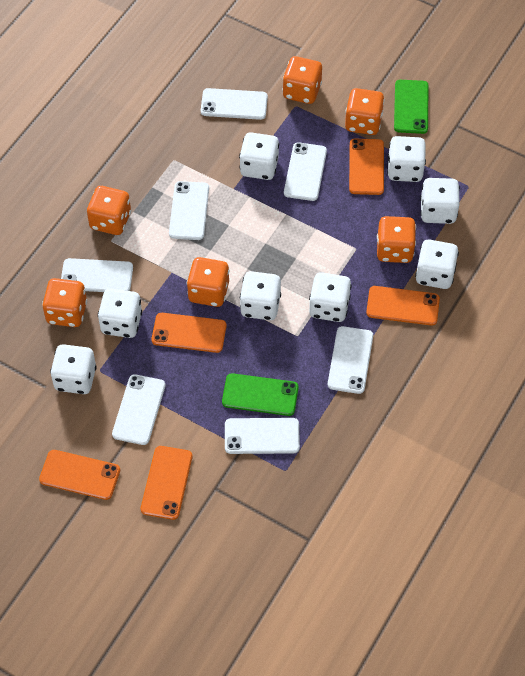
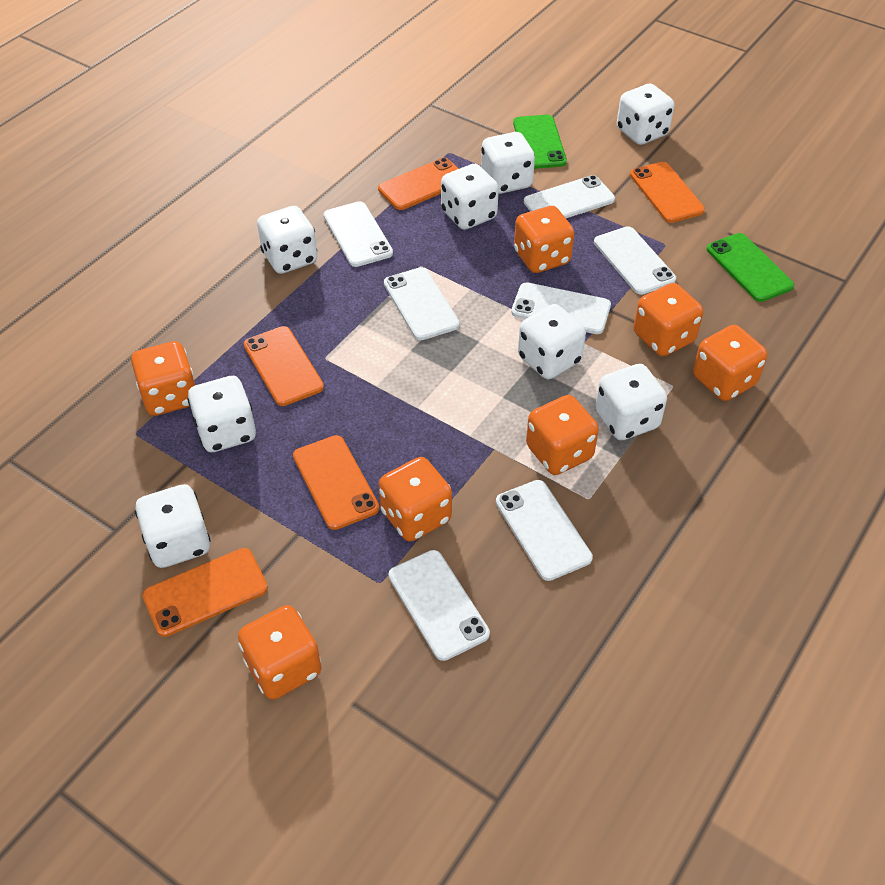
orange dice: 6 -> 7

